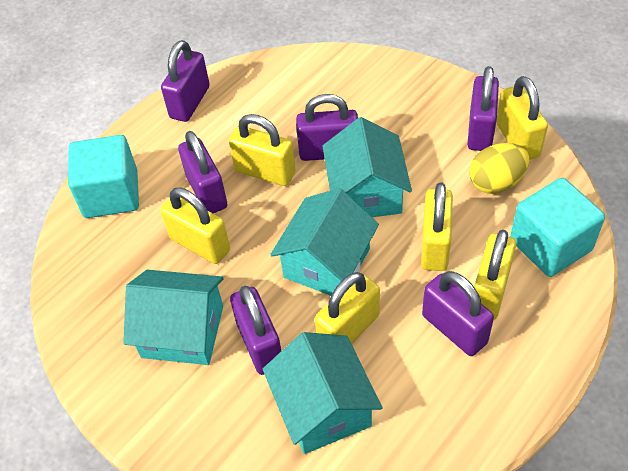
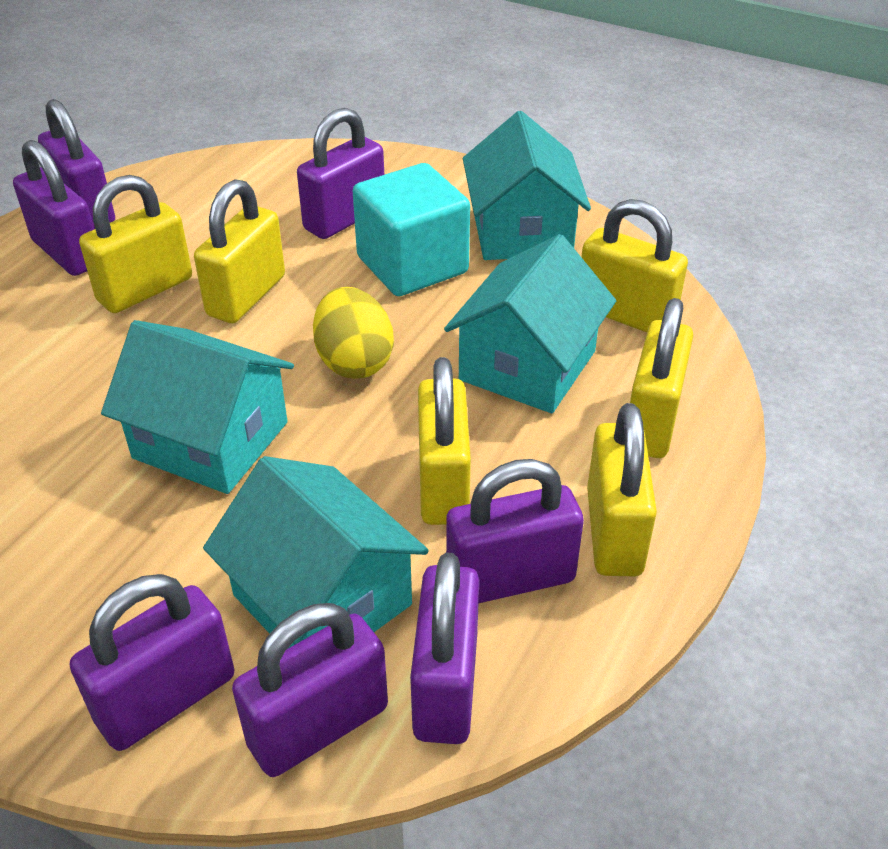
purple padlock: 6 -> 7
turquoise cube: 2 -> 1

